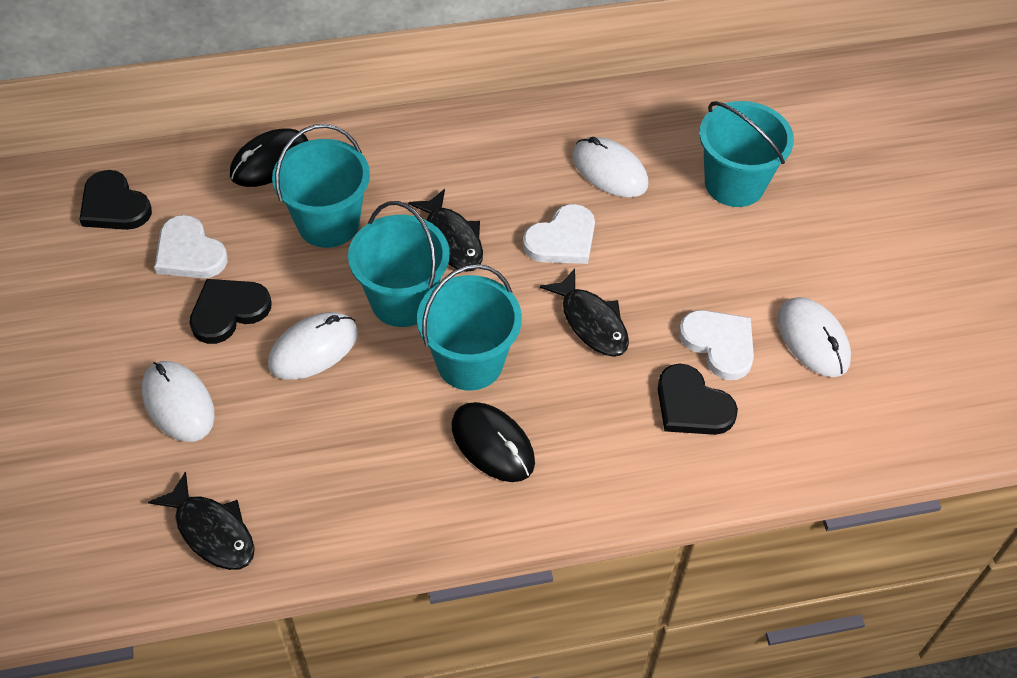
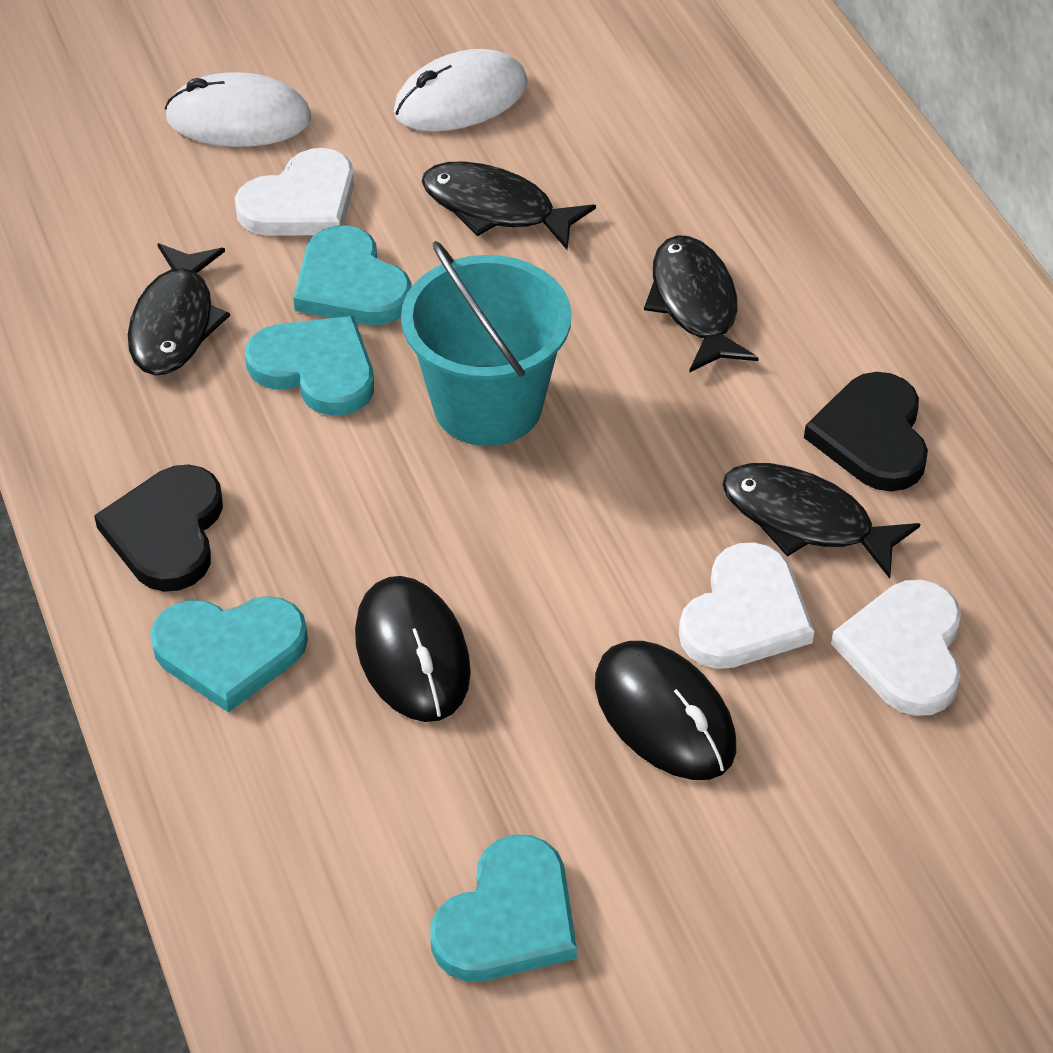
black fish: 3 -> 4
black heart: 3 -> 2
turquoise bucket: 4 -> 1
turquoise heart: 0 -> 4
white mouse: 4 -> 2

